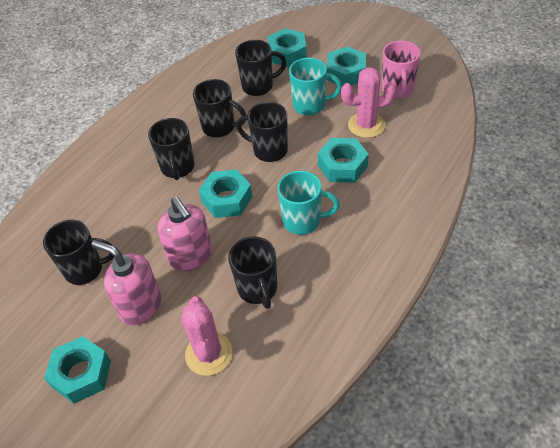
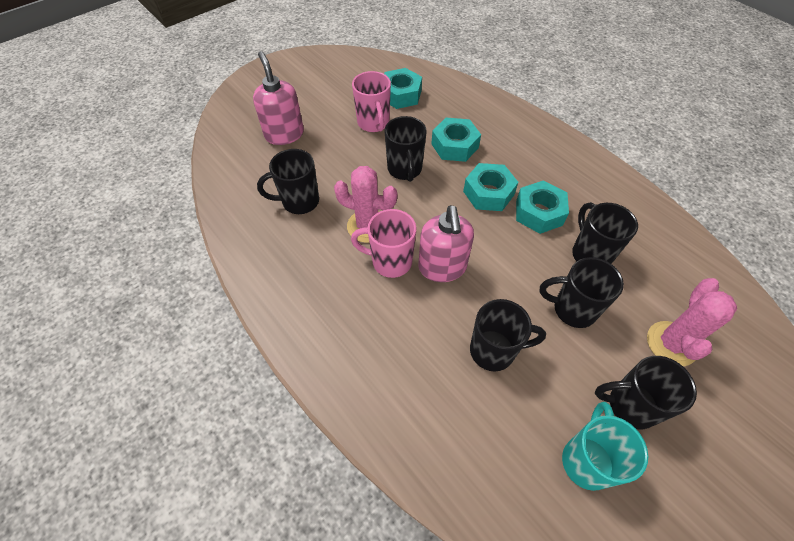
pink mug: 1 -> 2
turquoise mug: 2 -> 1
turquoise nut: 5 -> 4

